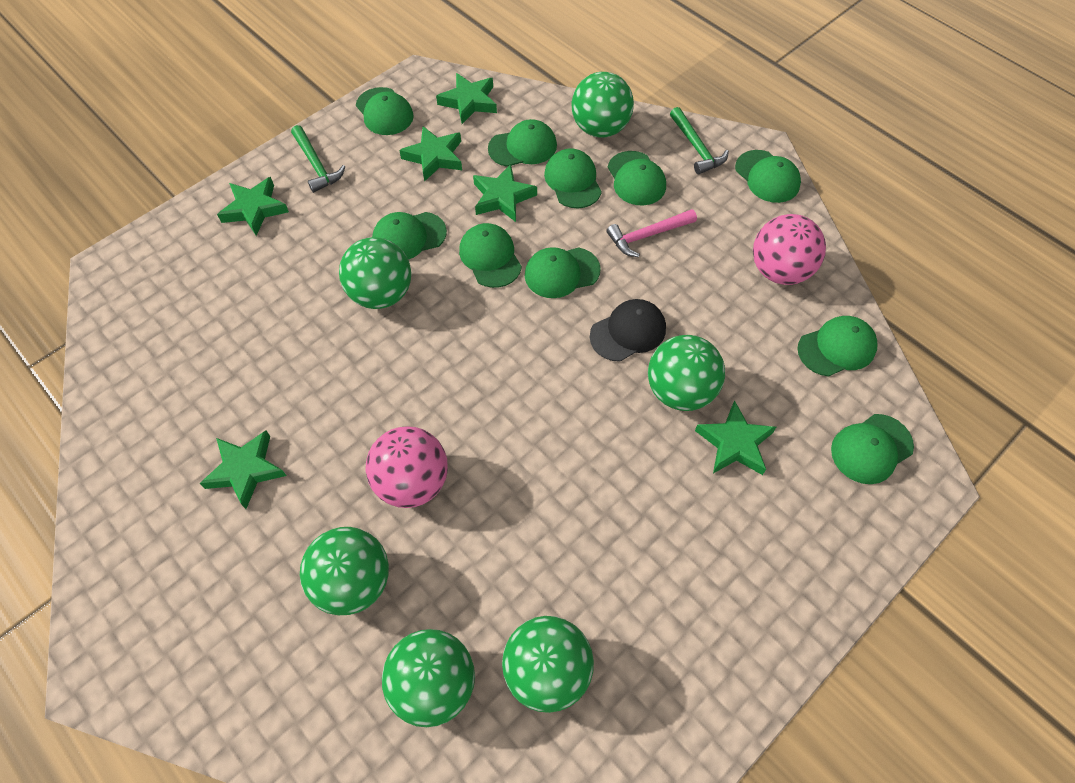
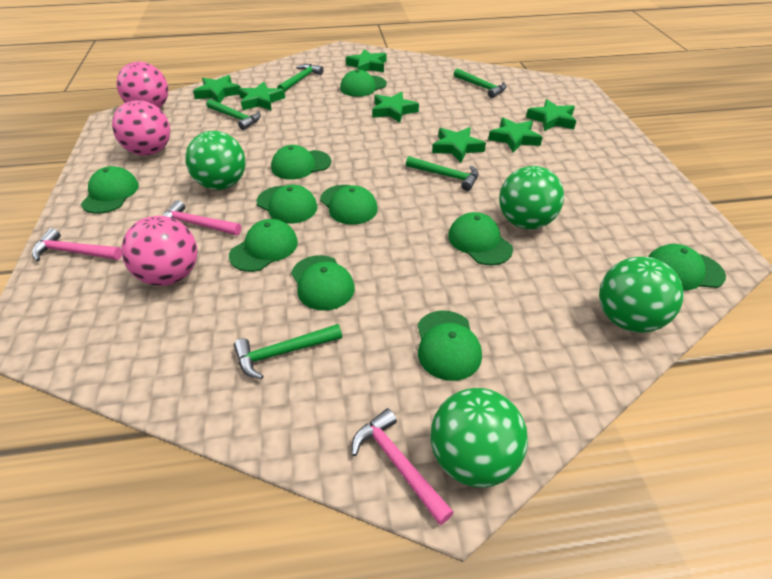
black cap: 1 -> 0
green ball: 6 -> 4
green hammer: 2 -> 5
green star: 6 -> 7
pink ball: 2 -> 3
pink hammer: 1 -> 3

